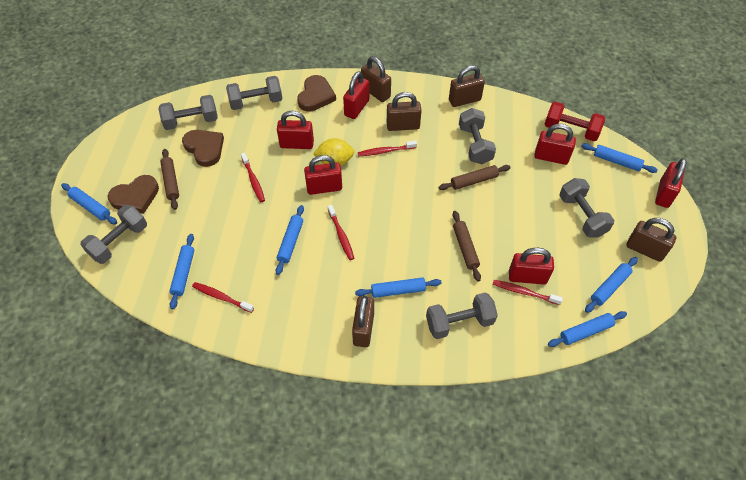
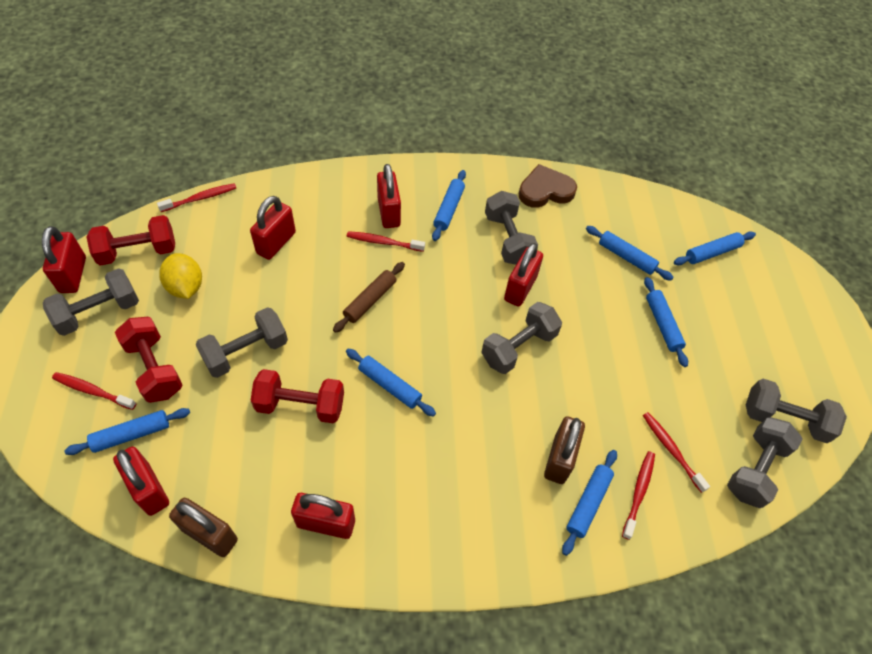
brown heart: 3 -> 1
brown padlock: 5 -> 2
brown rolling pin: 3 -> 1
red dumbbell: 1 -> 3

